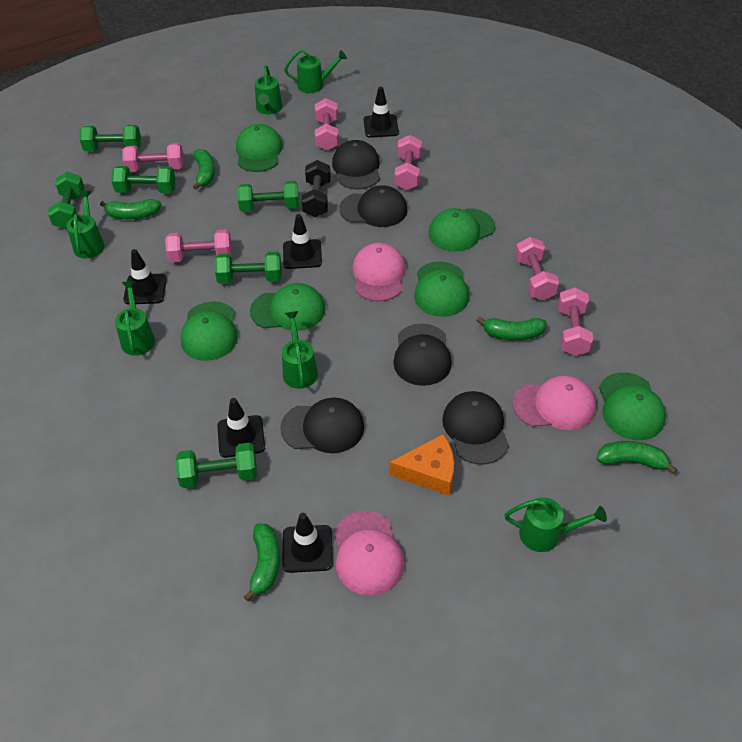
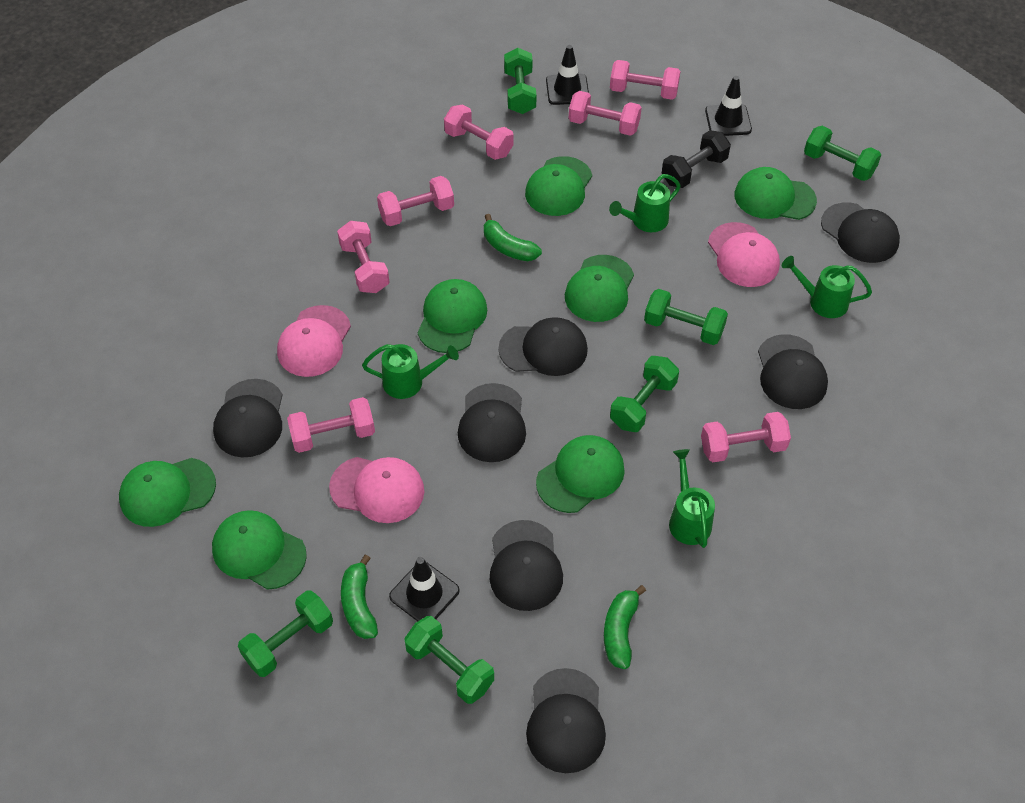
black cap: 5 -> 7
black traffic cone: 5 -> 3
green banana: 5 -> 3
green cap: 6 -> 7
green watering can: 6 -> 4
orange cheese: 1 -> 0
pink dumbbell: 6 -> 7

